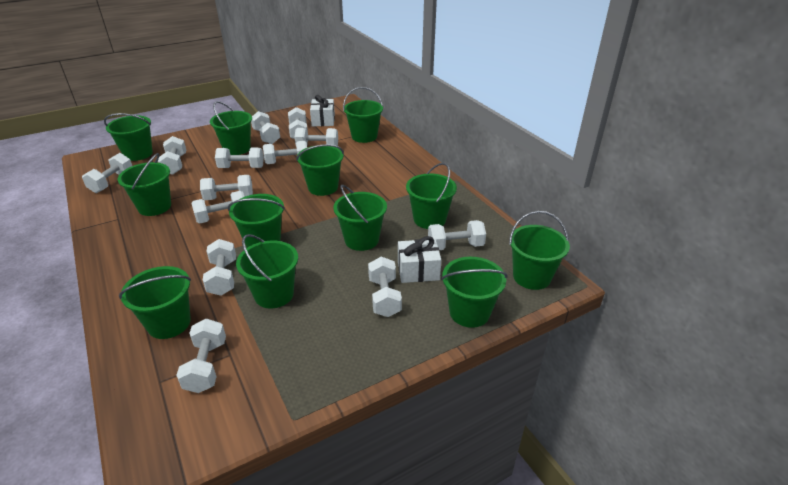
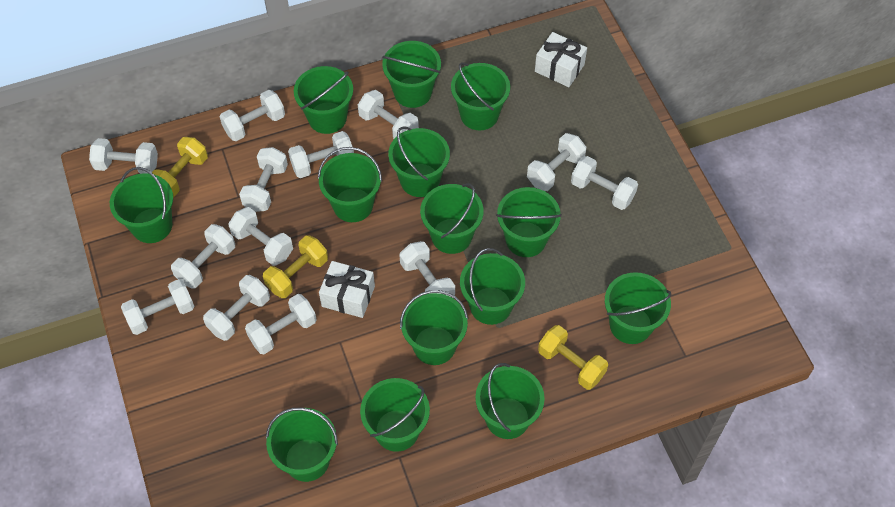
green bucket: 12 -> 14
yellow dumbbell: 0 -> 3

